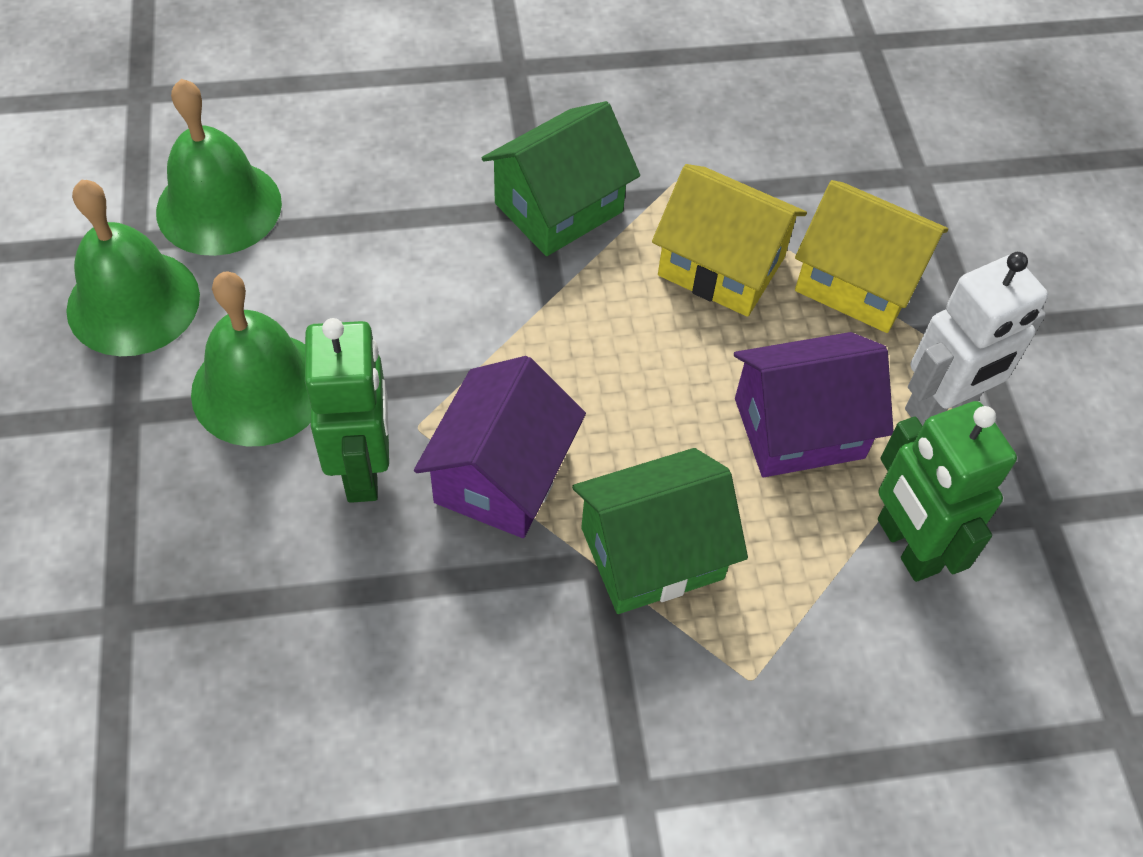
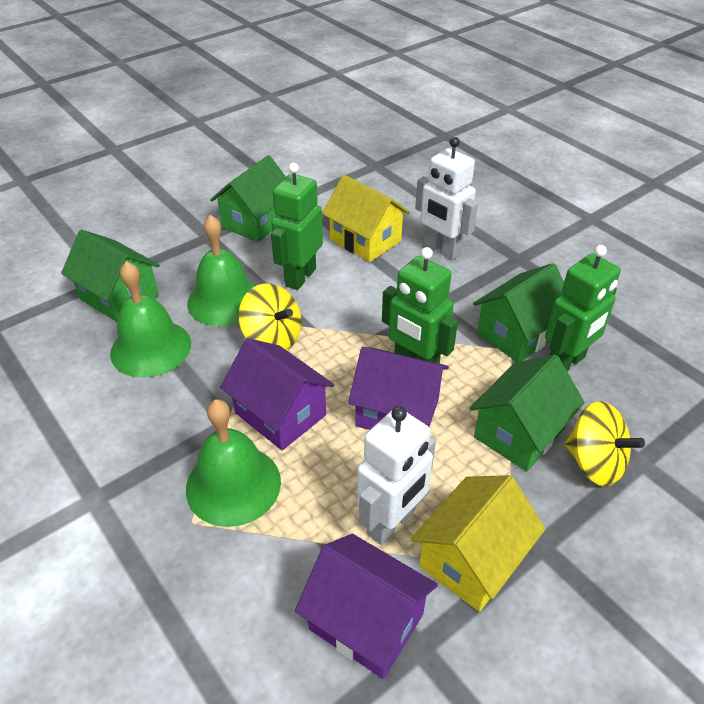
green house: 2 -> 4
green robot: 2 -> 3
purple house: 2 -> 3
white robot: 1 -> 2
yellow spinning top: 0 -> 2

